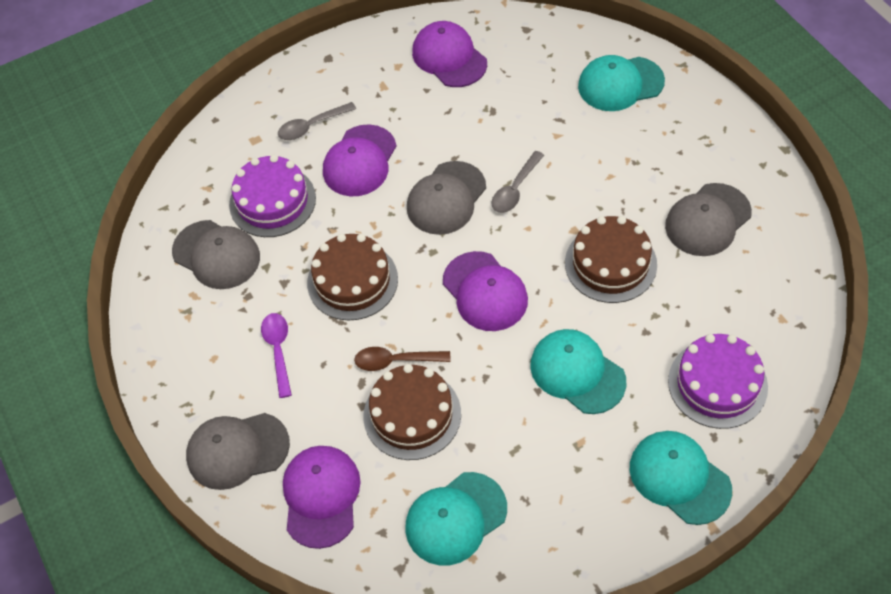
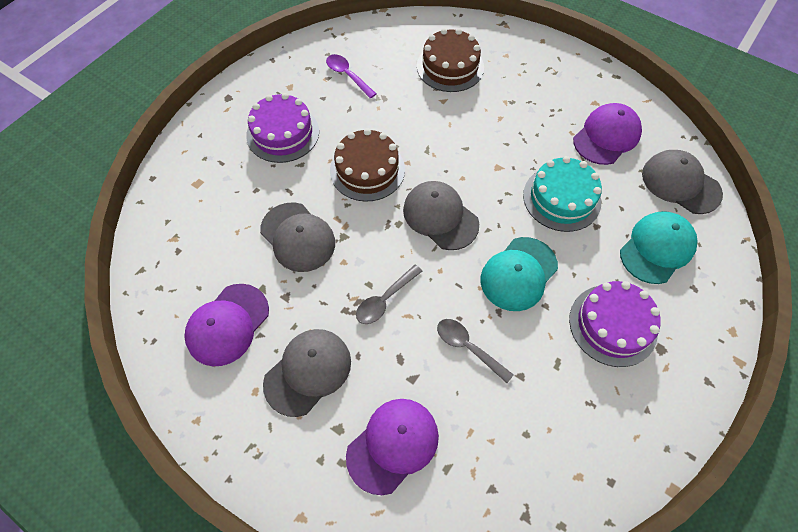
brown cake: 3 -> 2
brown spoon: 1 -> 0
purple cap: 4 -> 3
turquoise cake: 0 -> 1
turquoise cap: 4 -> 2

